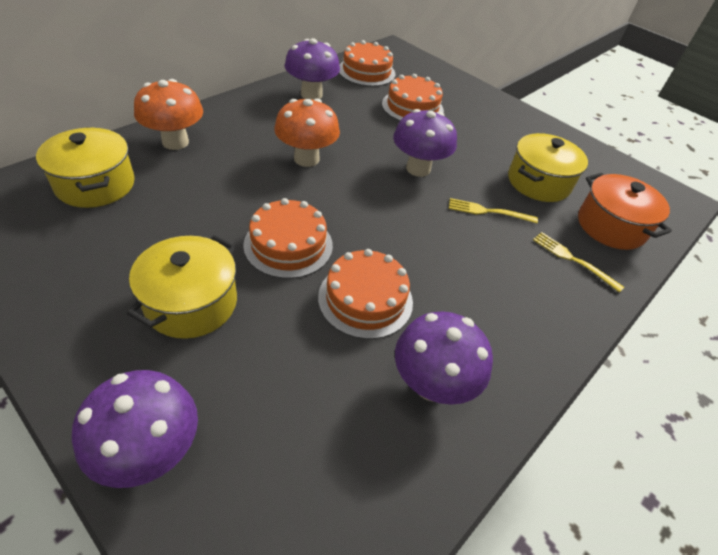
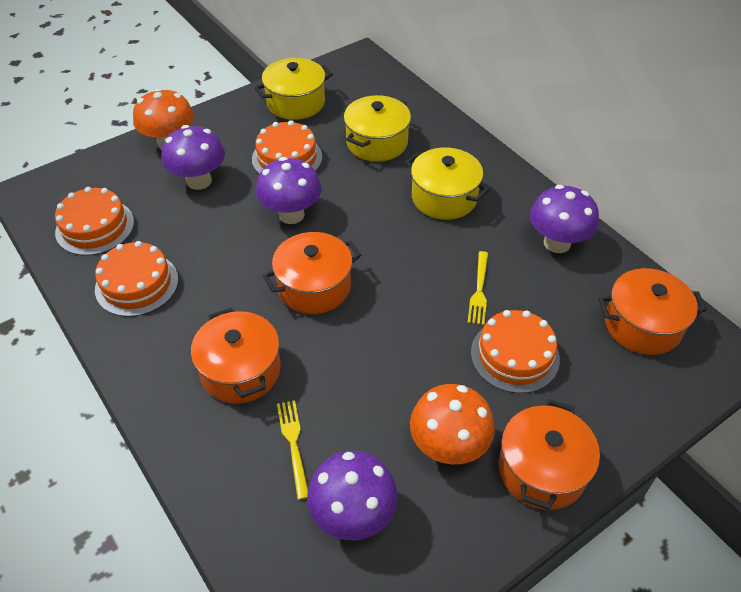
orange pot: 1 -> 4

